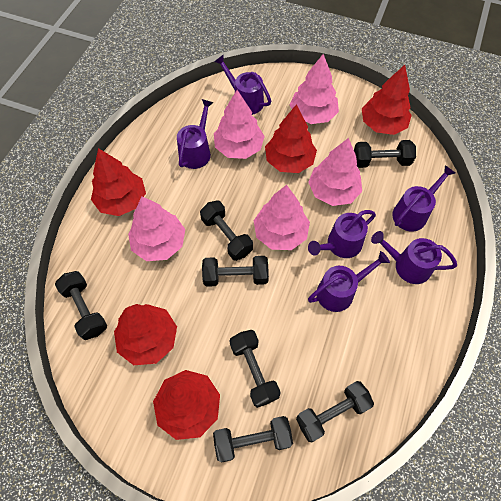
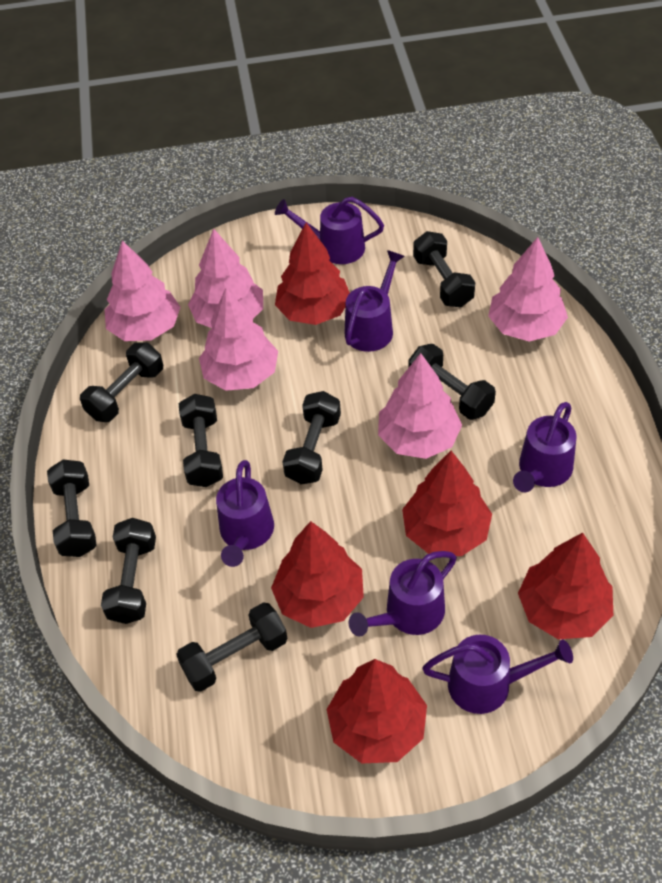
black dumbbell: 7 -> 8

